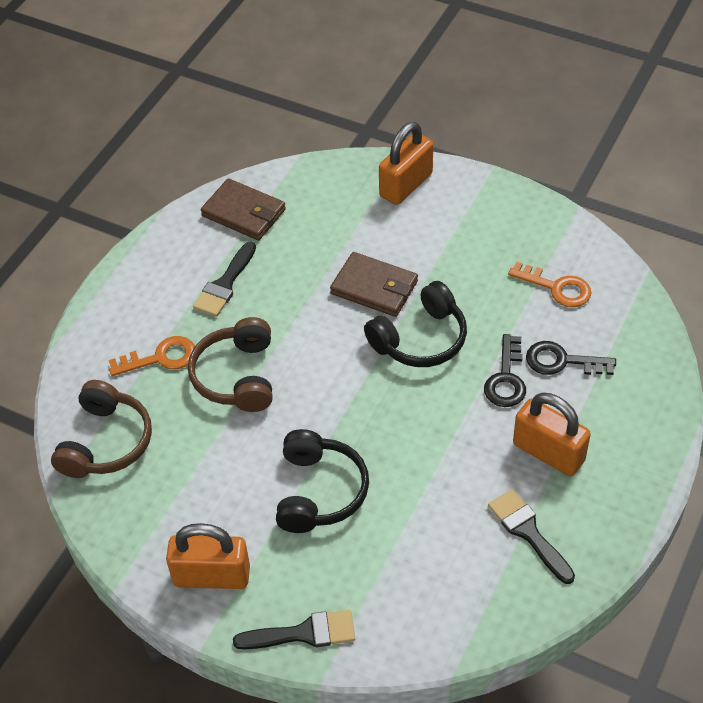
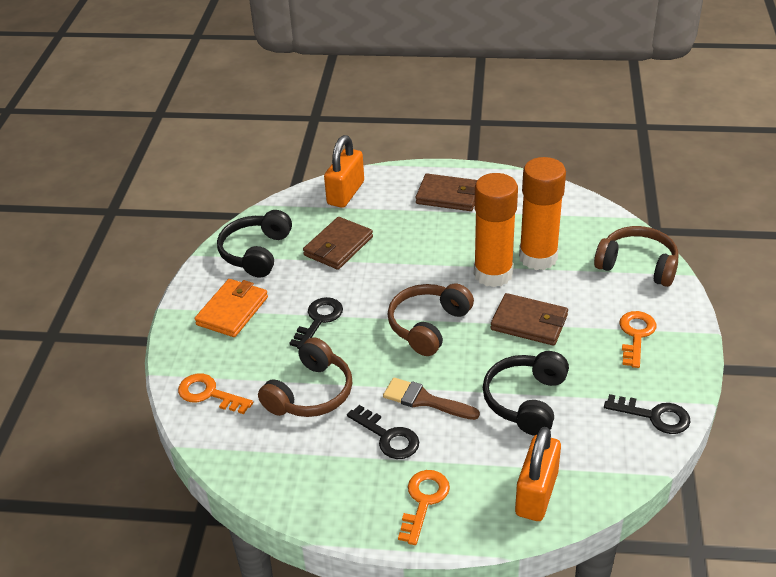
black brush: 3 -> 0
black key: 2 -> 3
brown brush: 0 -> 1
brown headphones: 2 -> 3
brown wallet: 2 -> 3
orange glue stick: 0 -> 2
orange key: 2 -> 3
orange padlock: 3 -> 2
orange wallet: 0 -> 1

